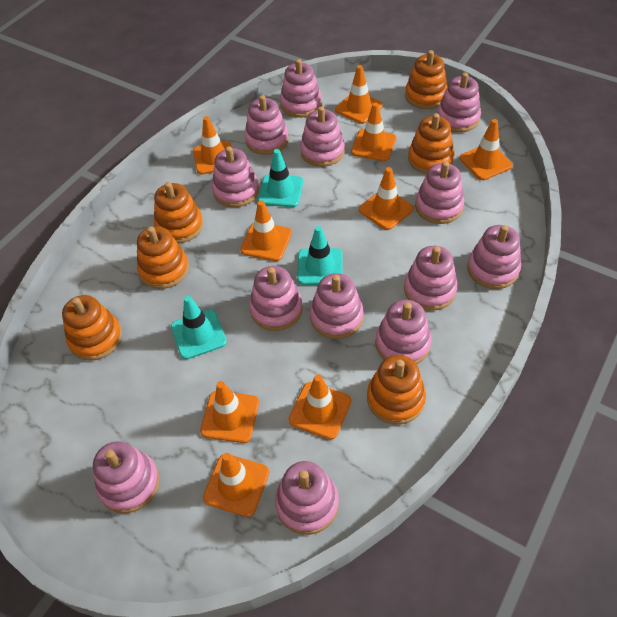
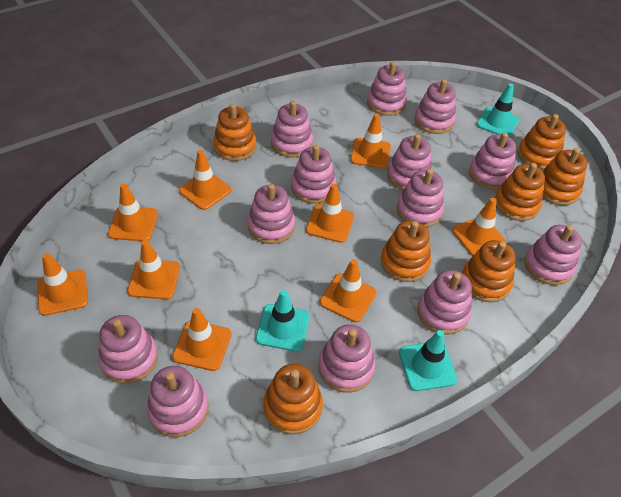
orange stacking toy: 6 -> 7

